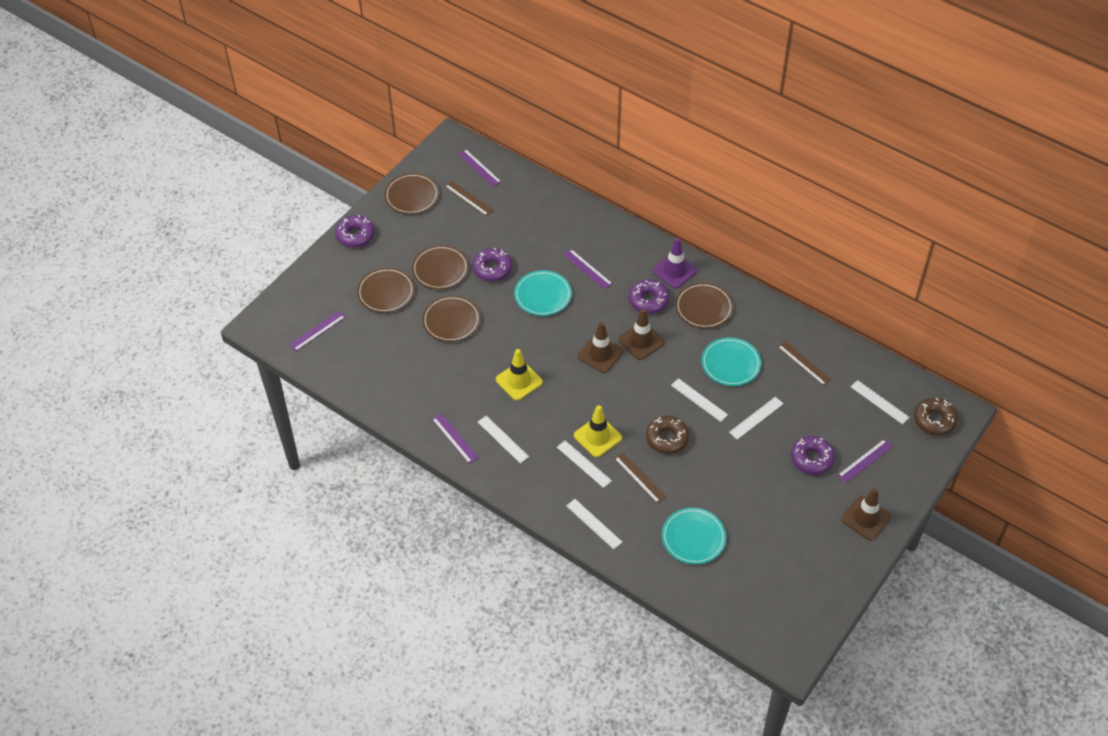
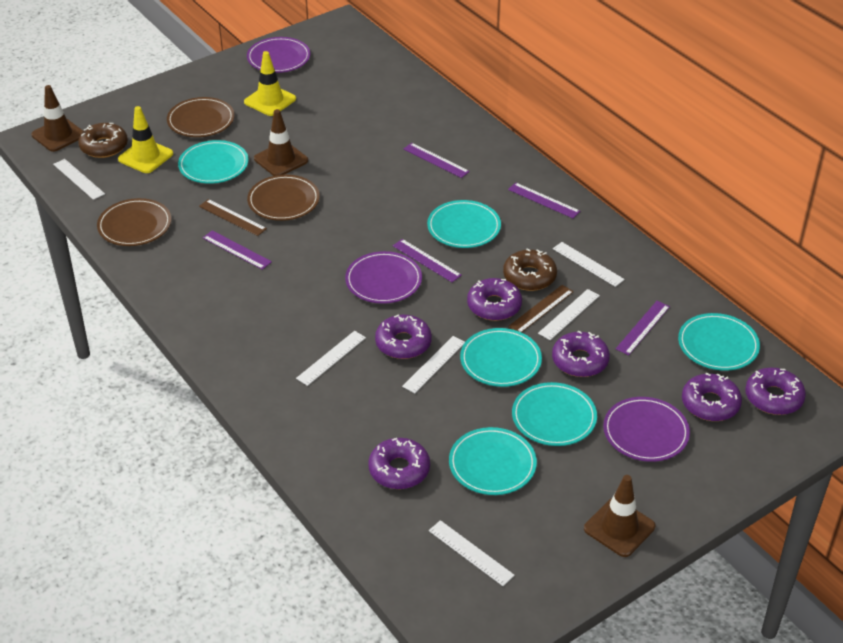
brown plate: 5 -> 3
brown ruler: 3 -> 2
purple donut: 4 -> 6
purple plate: 0 -> 3
purple traffic cone: 1 -> 0
turquoise plate: 3 -> 6

